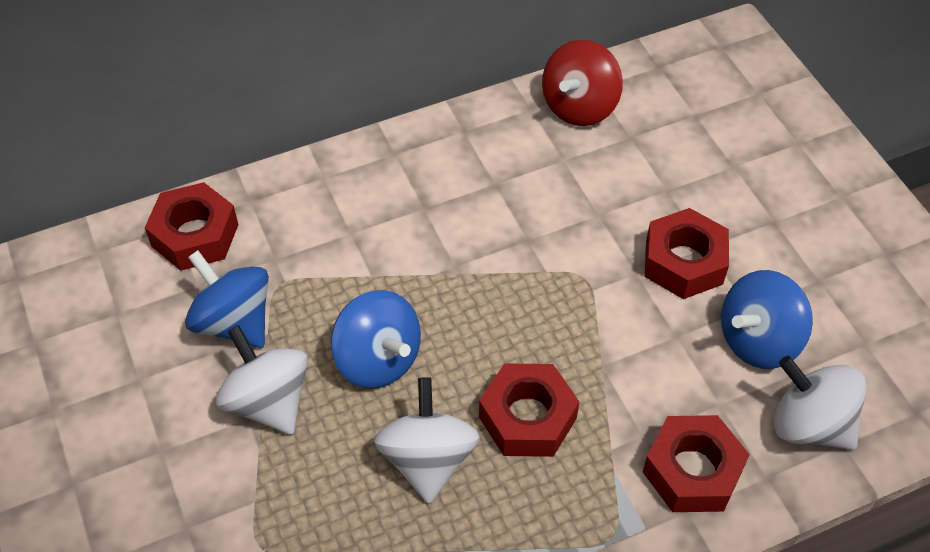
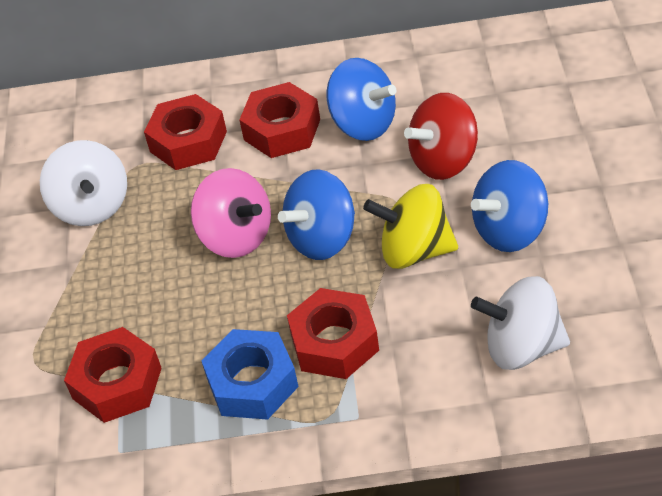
blue nut: 0 -> 1
pink spinning top: 0 -> 1
white spinning top: 3 -> 2
yellow spinning top: 0 -> 1

